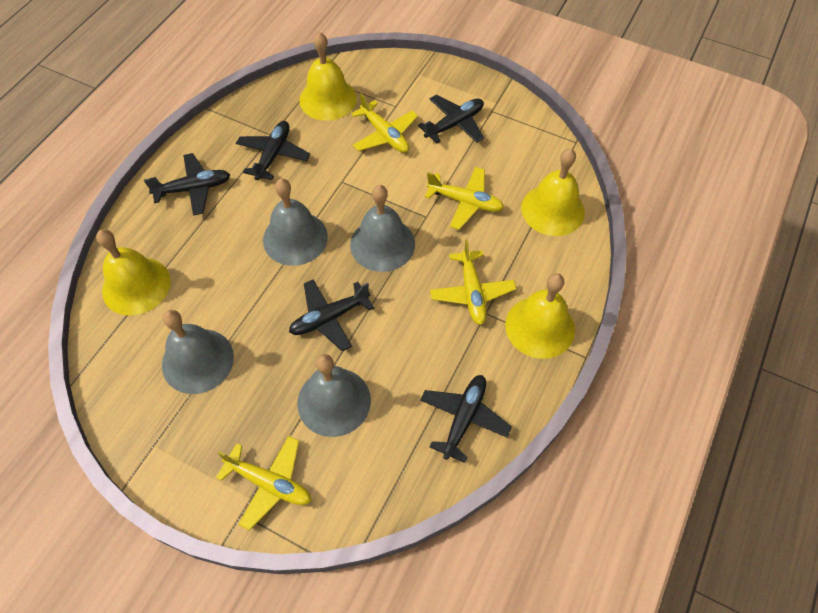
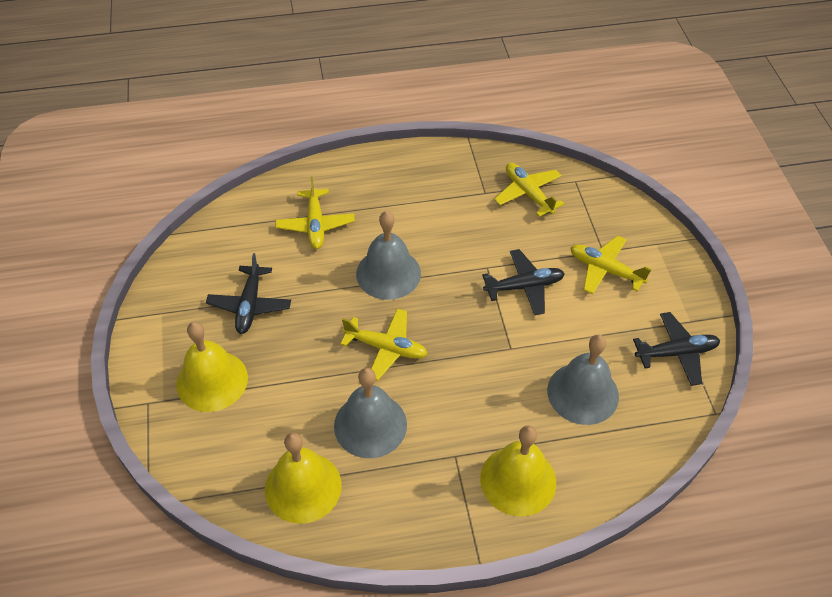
black plane: 5 -> 3
grey bell: 4 -> 3
yellow bell: 4 -> 3

